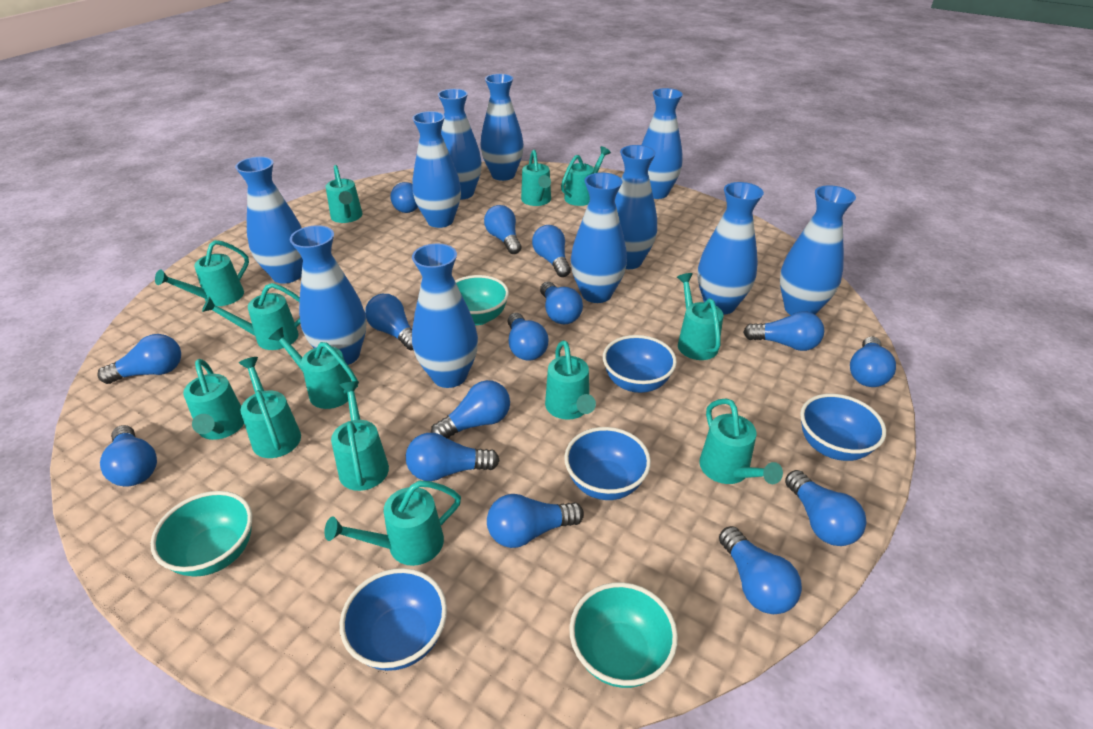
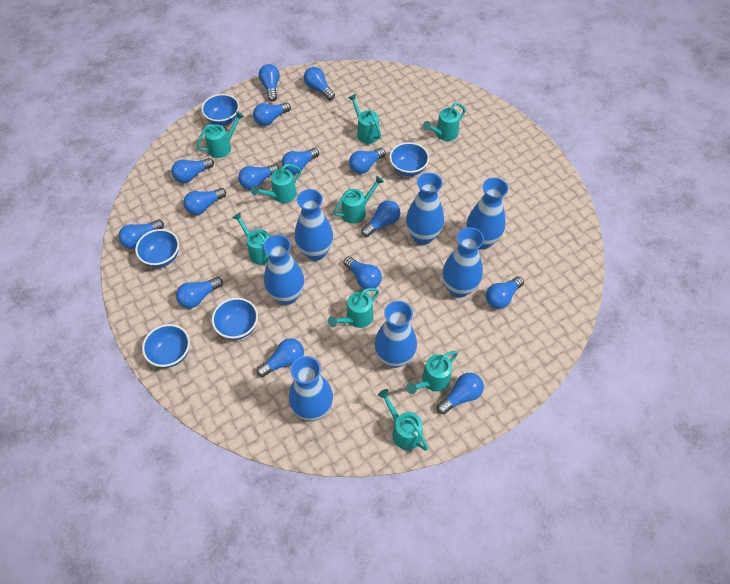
blue bowl: 4 -> 5
blue vase: 11 -> 7
turquoise bowl: 3 -> 0
turquoise watering can: 13 -> 9

